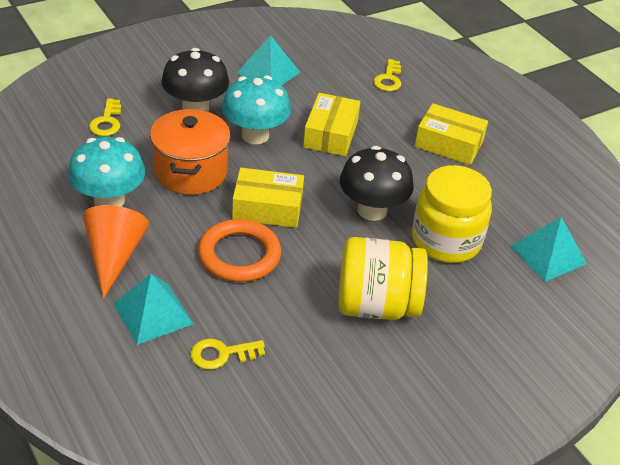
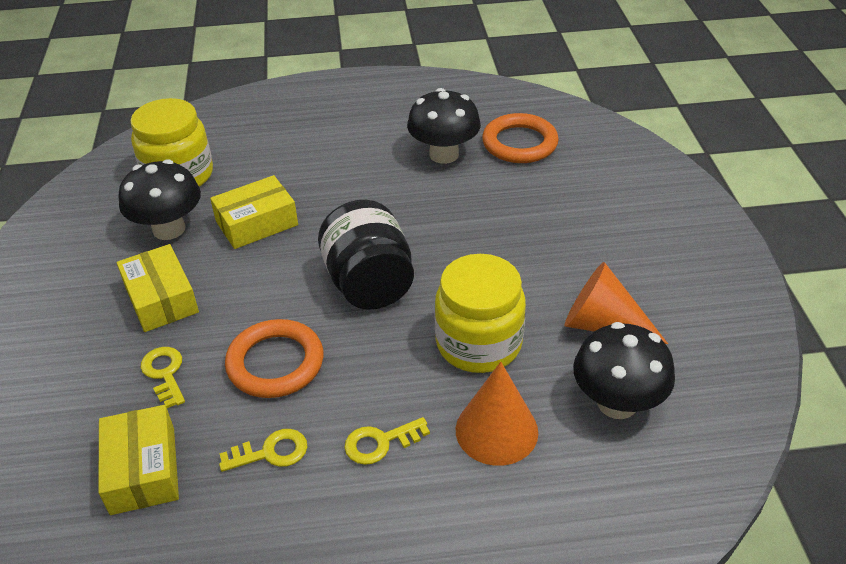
black jar: 0 -> 1
black mushroom: 2 -> 3
orange cone: 1 -> 2
orange pot: 1 -> 0
orange ring: 1 -> 2
turquoise mushroom: 2 -> 0
turquoise pyramid: 3 -> 0

